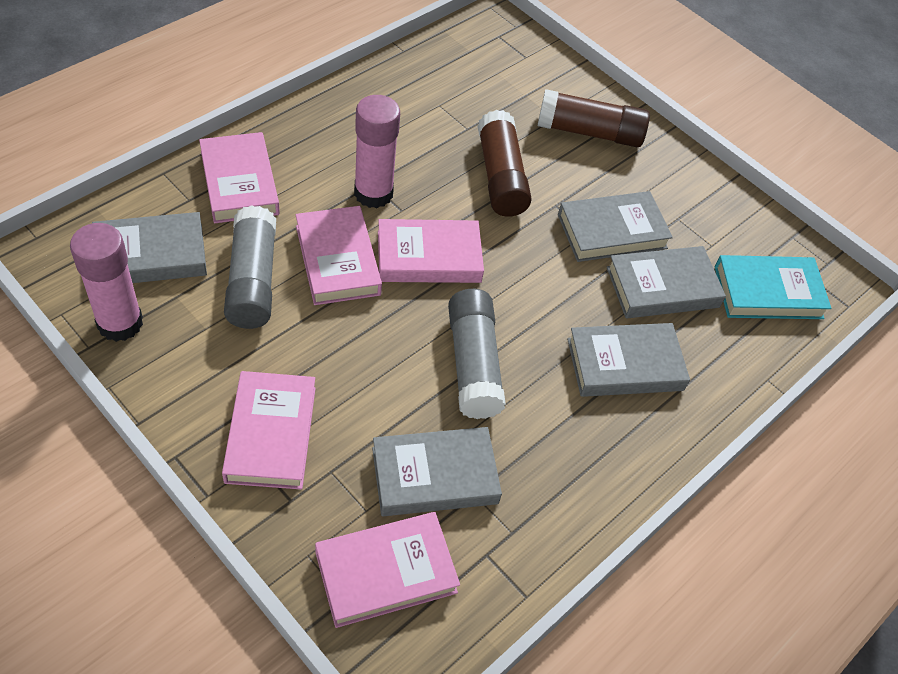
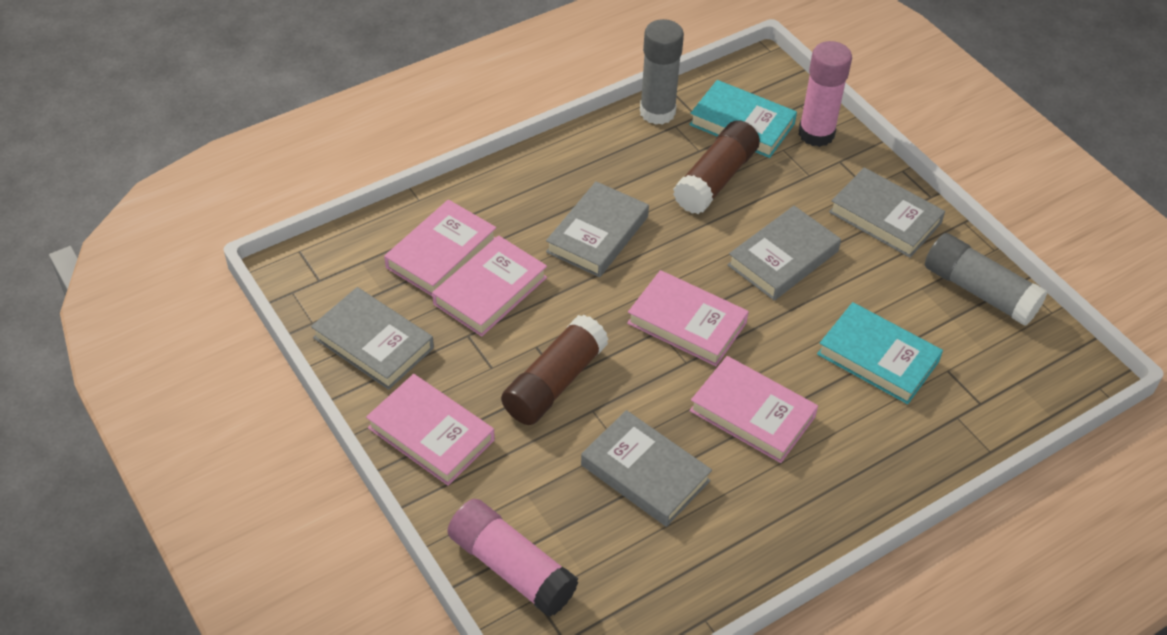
turquoise book: 1 -> 2

